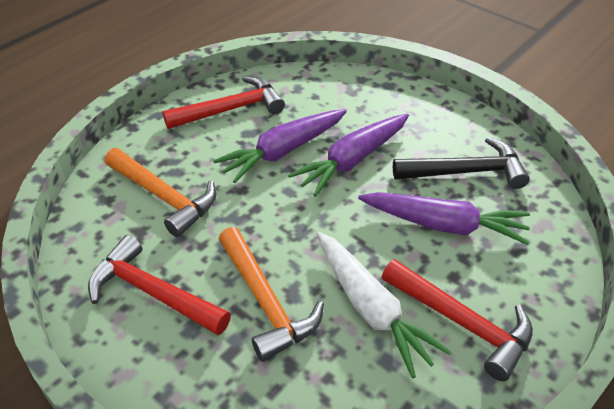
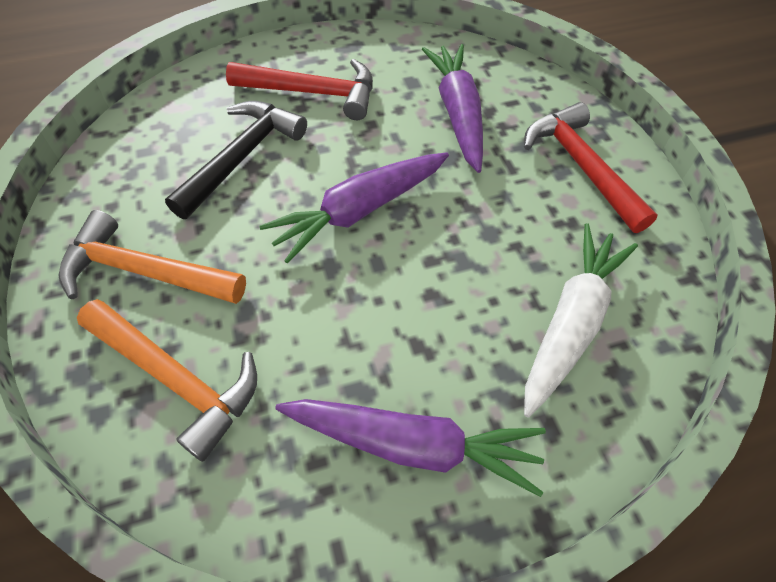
red hammer: 3 -> 2

